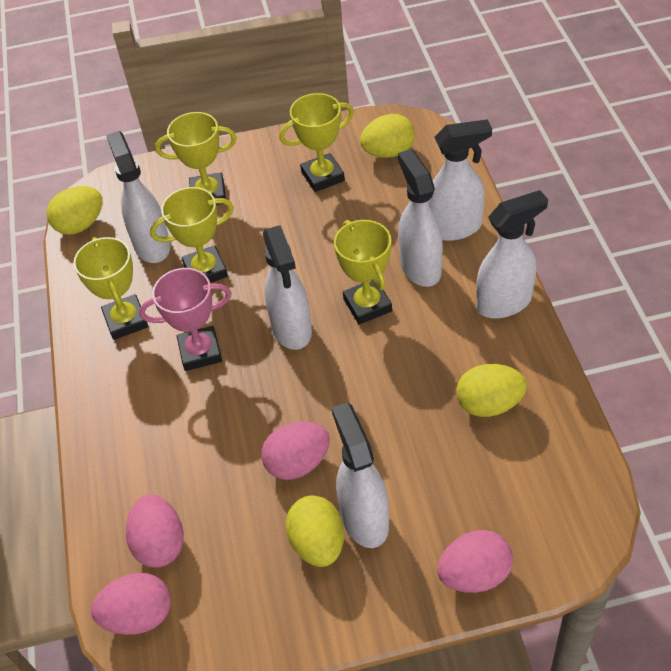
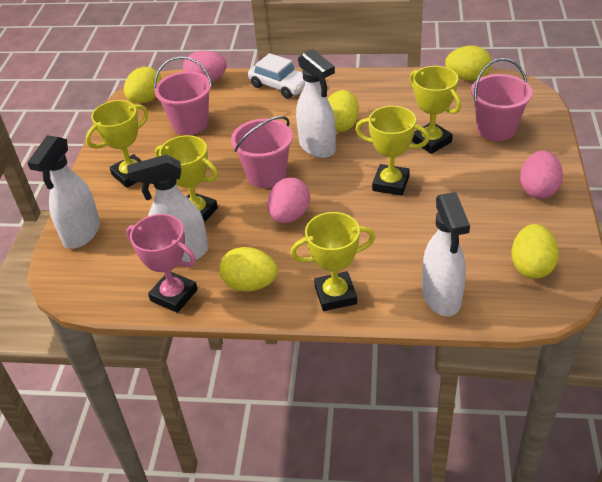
pink bucket: 0 -> 3
pink egg: 4 -> 3
white car: 0 -> 1
white spray bottle: 6 -> 4
yellow egg: 4 -> 5

